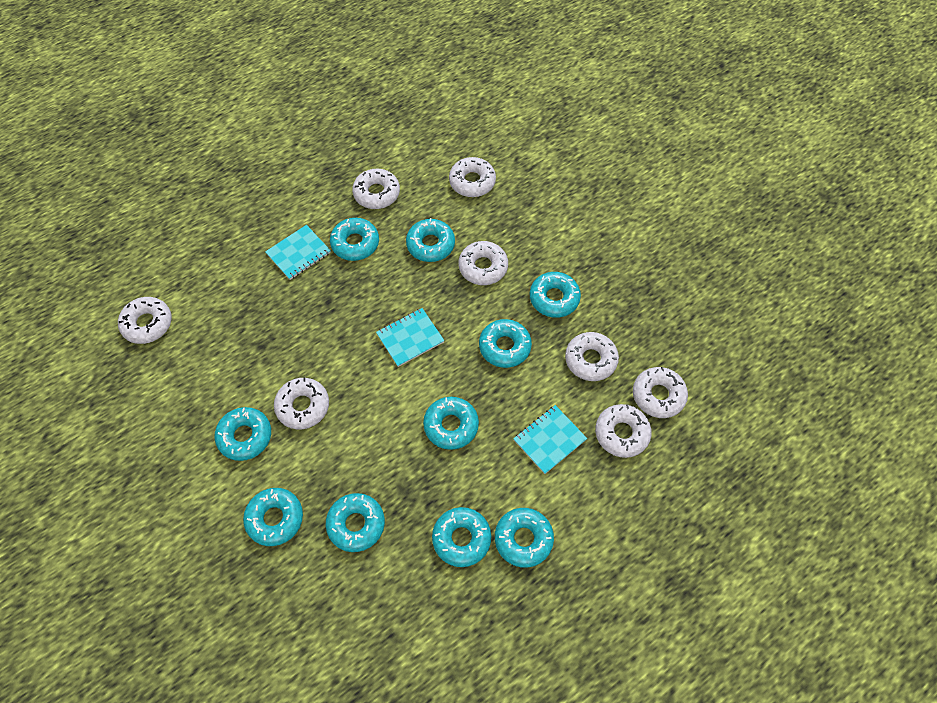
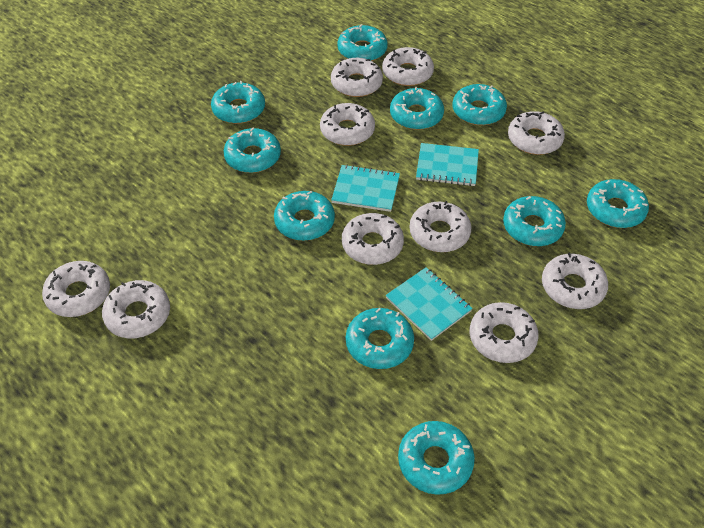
white donut: 8 -> 10

